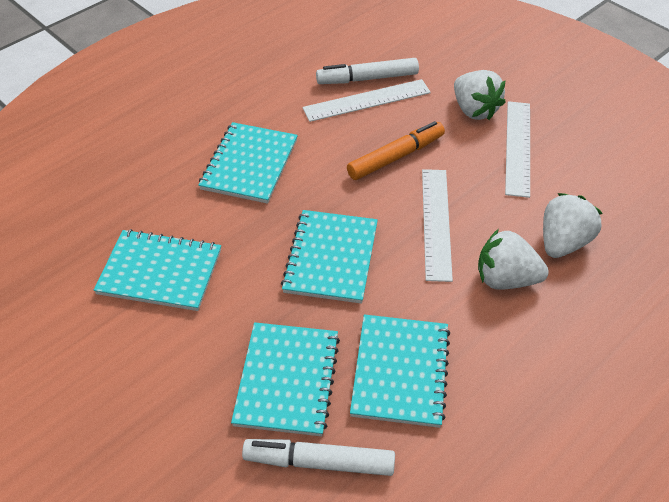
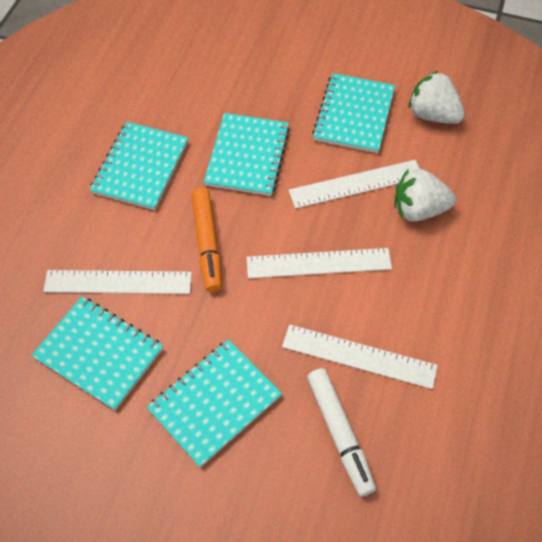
white marker: 2 -> 1
white ruler: 3 -> 4
white strawberry: 3 -> 2

